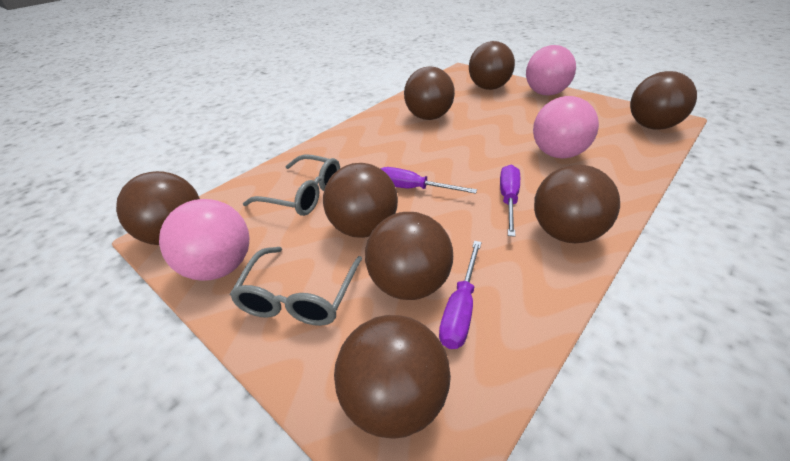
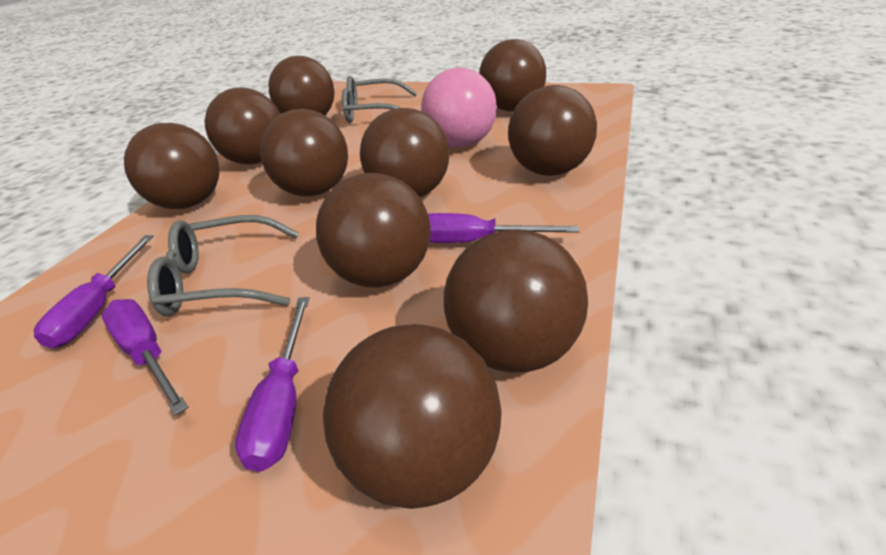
brown ball: 8 -> 10
pink ball: 3 -> 1
purple screwdriver: 3 -> 4

